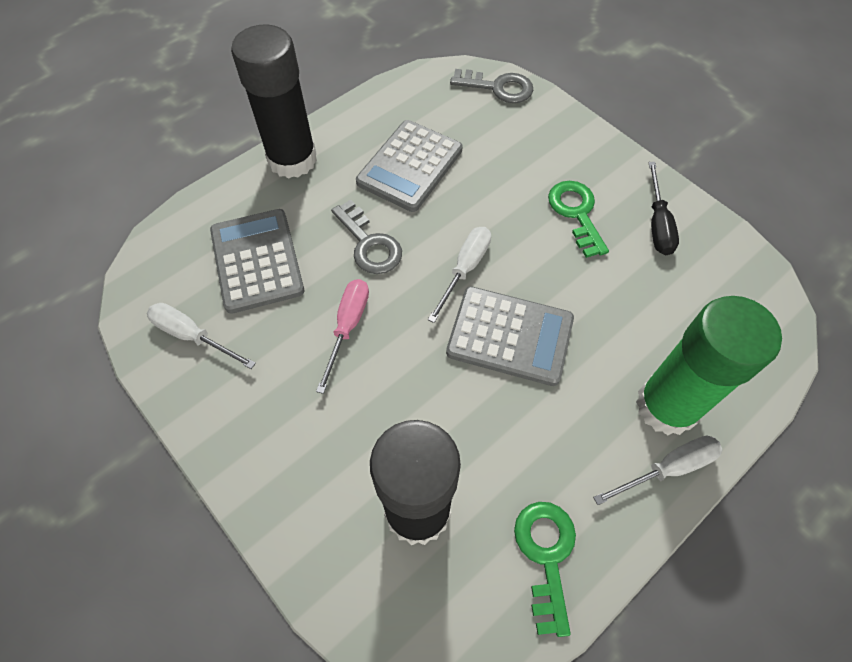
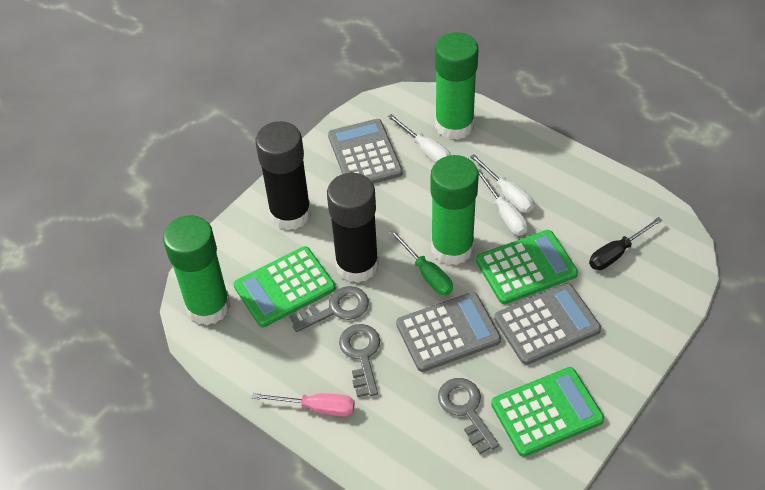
green calculator: 0 -> 3
green glue stick: 1 -> 3
green key: 2 -> 0
green screwdriver: 0 -> 1
grey key: 2 -> 3

